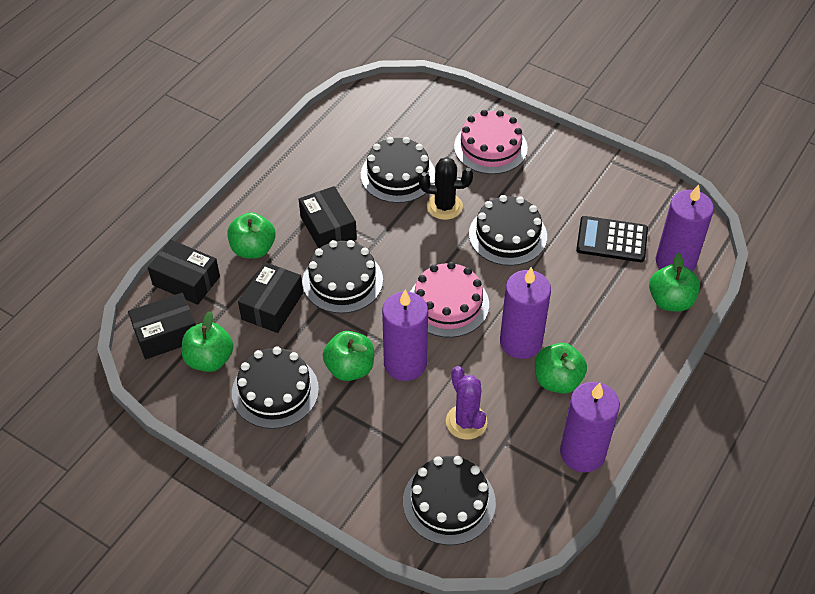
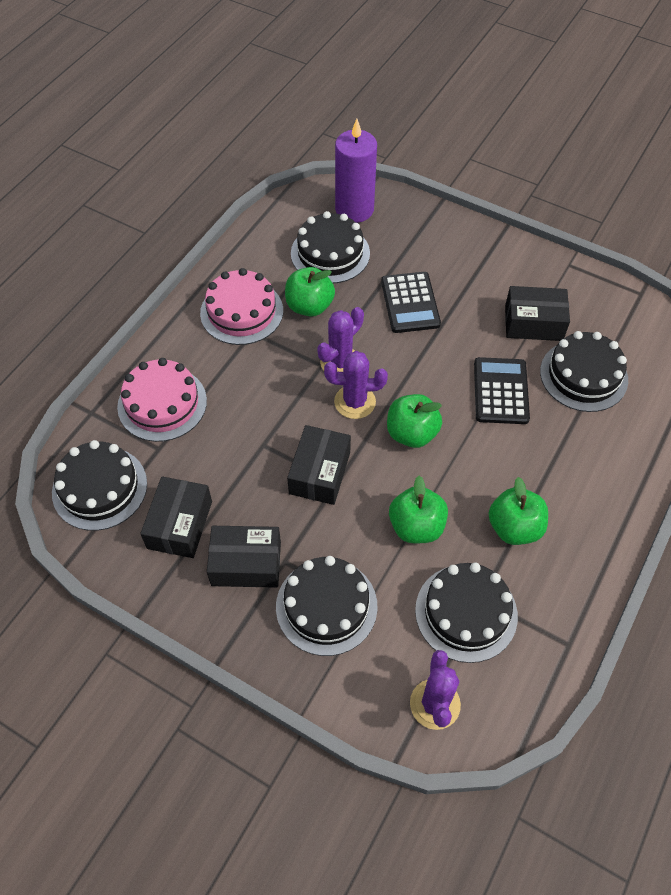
black cactus: 1 -> 0
black calculator: 1 -> 2
green apple: 5 -> 4
purple cactus: 1 -> 3
purple candle: 4 -> 1

